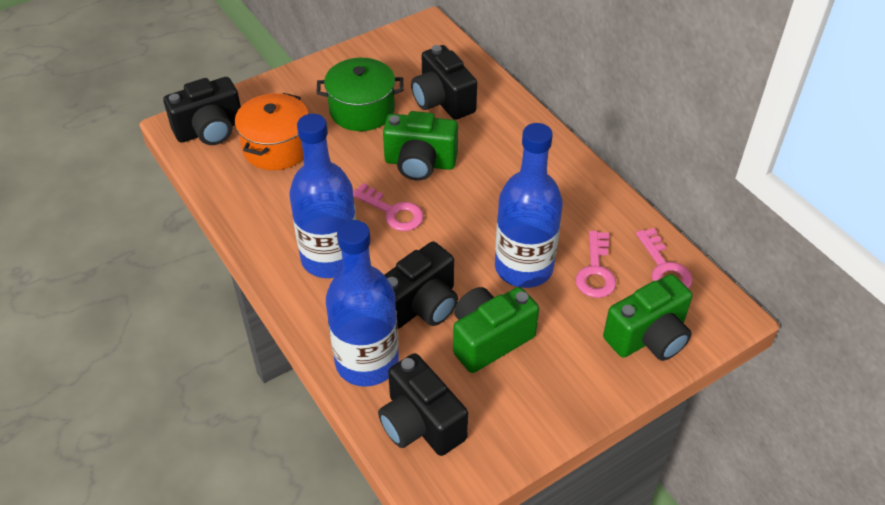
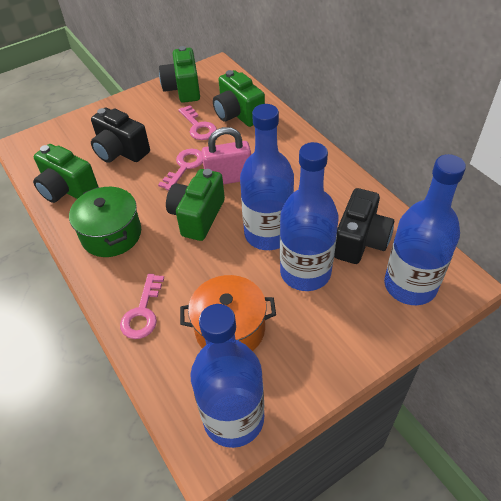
black camera: 4 -> 2
blue bottle: 3 -> 4
green camera: 3 -> 4
pink padlock: 0 -> 1

